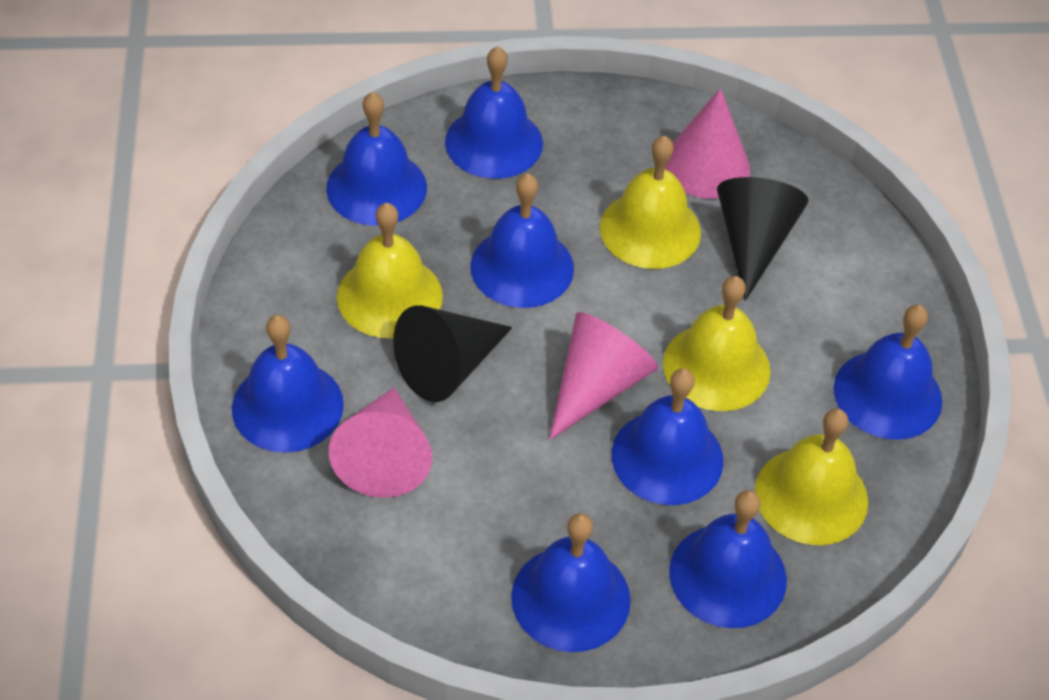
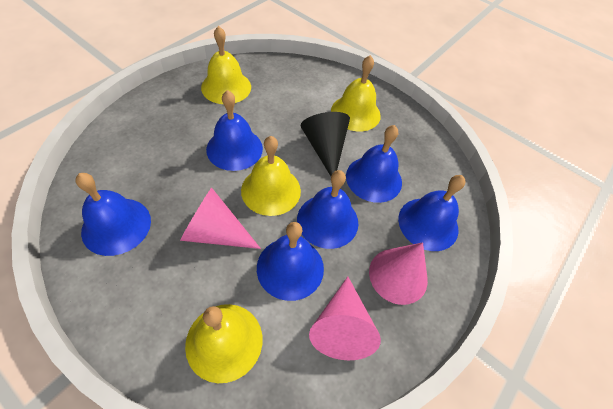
black cone: 2 -> 1
blue bell: 8 -> 6

